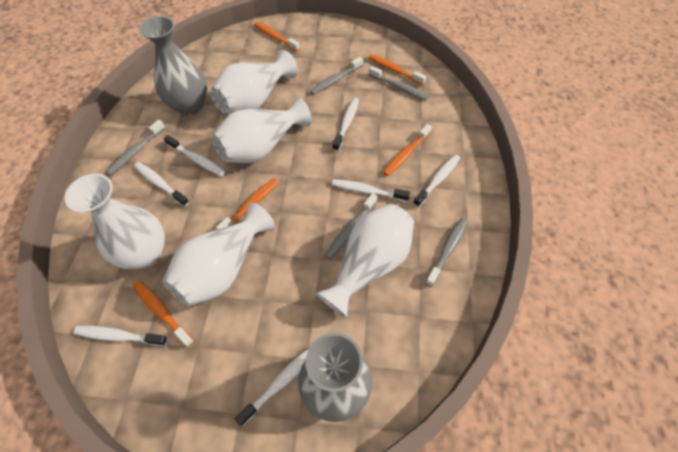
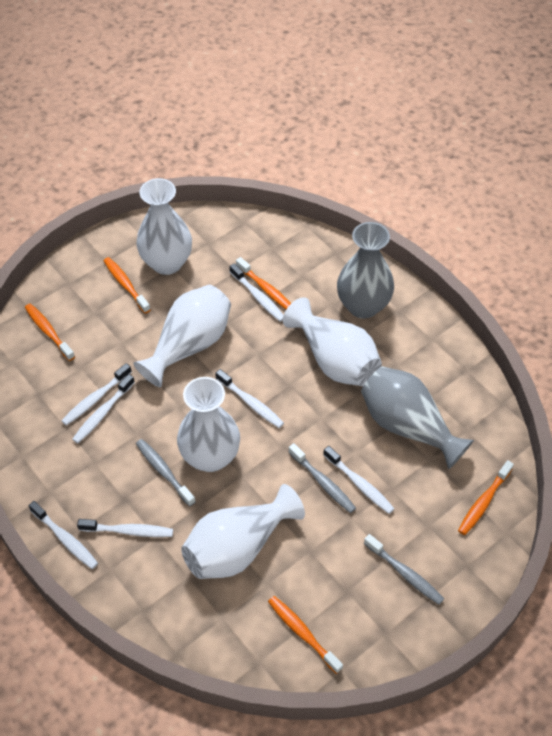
grey toothbrush: 5 -> 3

